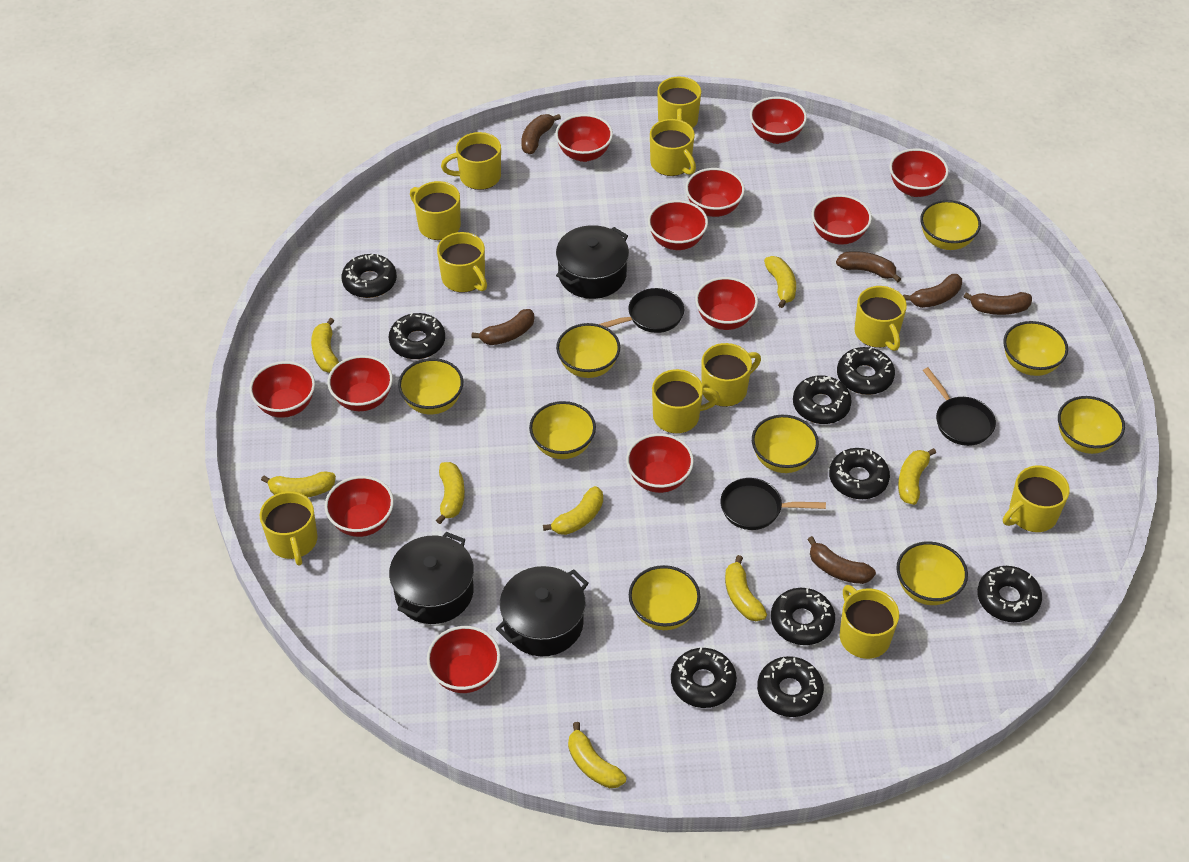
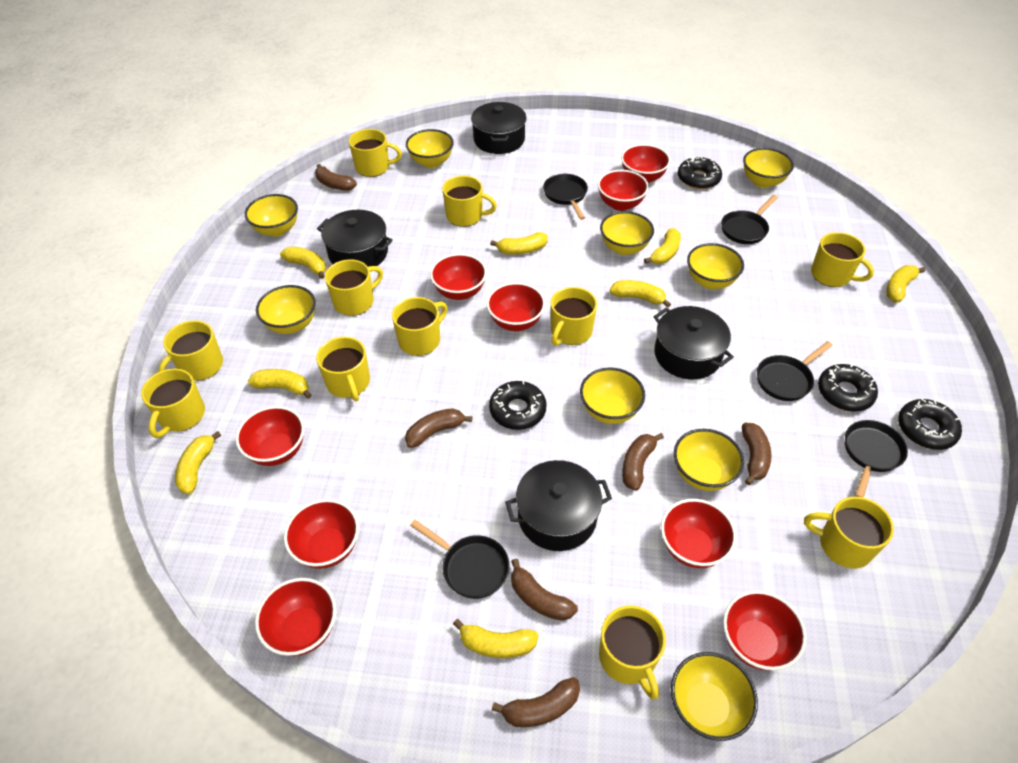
black donut: 9 -> 4
black pan: 3 -> 5
black pot: 3 -> 4
red bowl: 12 -> 9

